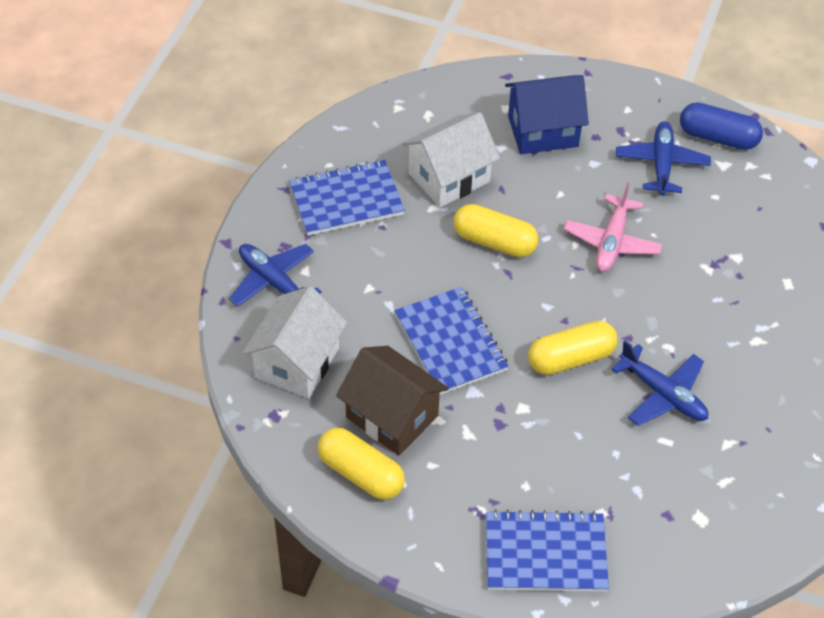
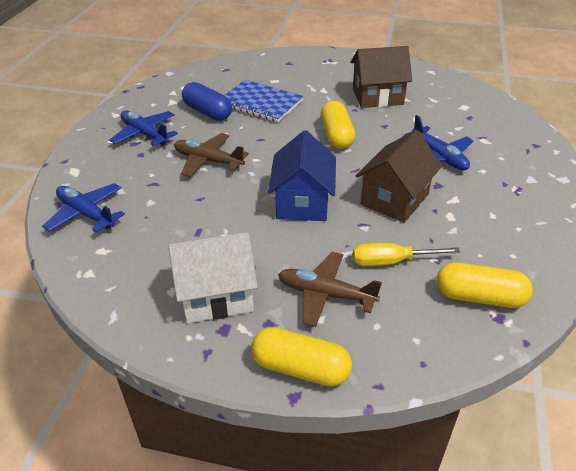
blue notebook: 3 -> 1
brown house: 1 -> 2
brown plane: 0 -> 2
pink plane: 1 -> 0
white house: 2 -> 1
yellow screwdriver: 0 -> 1

